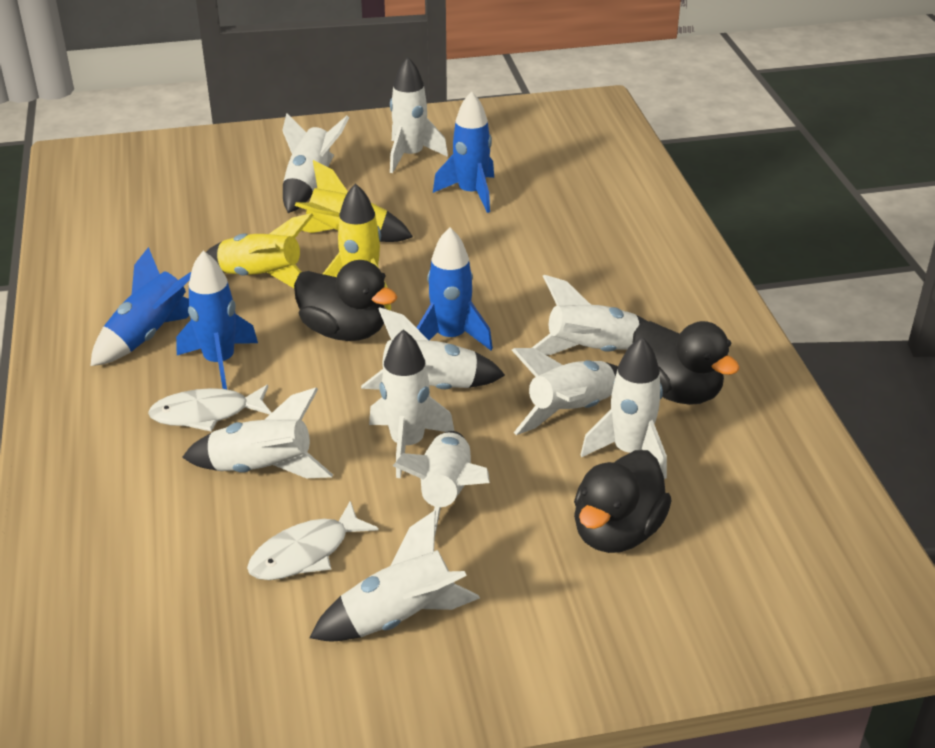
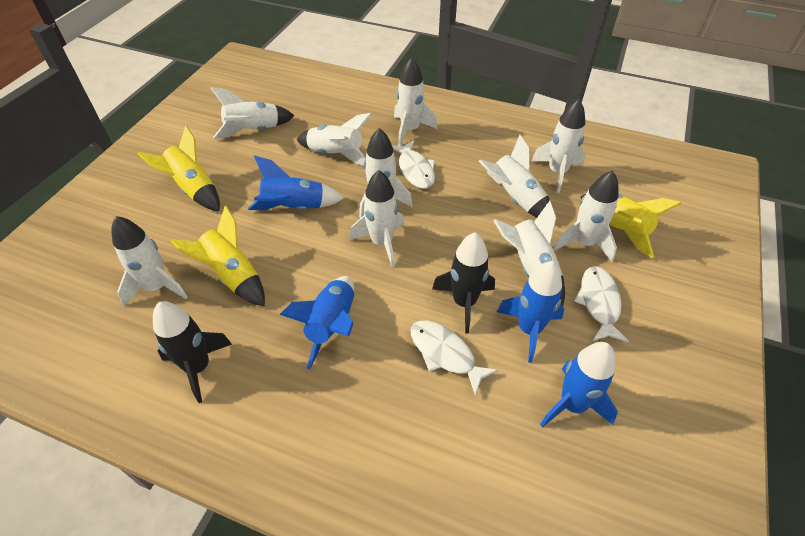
black duck: 3 -> 0
black rocket: 0 -> 2
white fish: 2 -> 3

